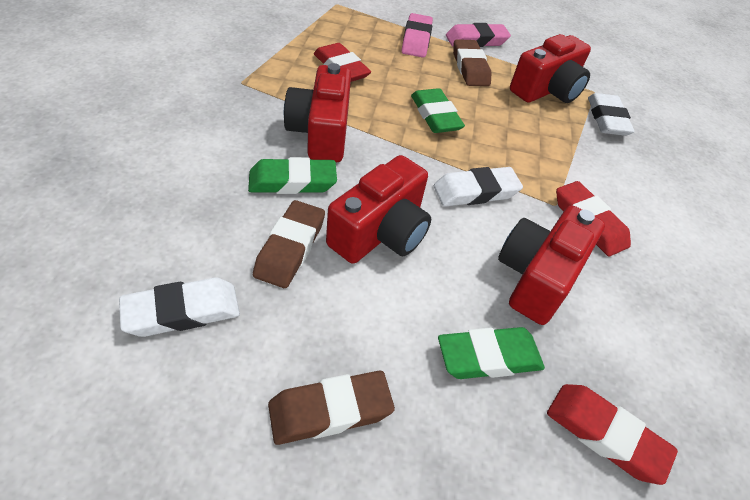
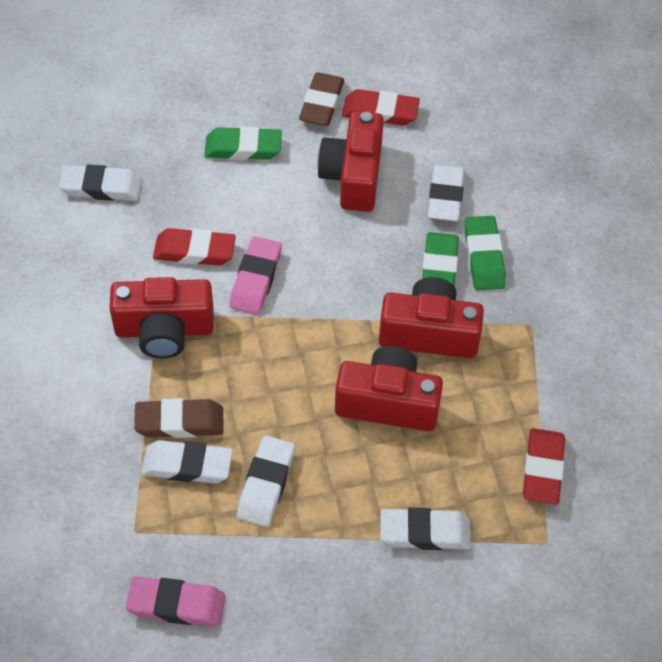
brown eraser: 3 -> 2
white eraser: 3 -> 5

